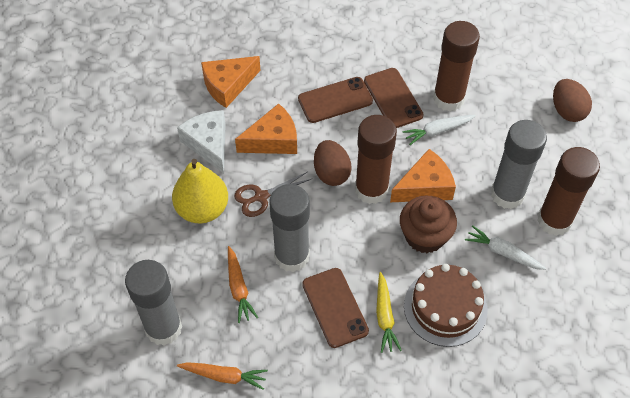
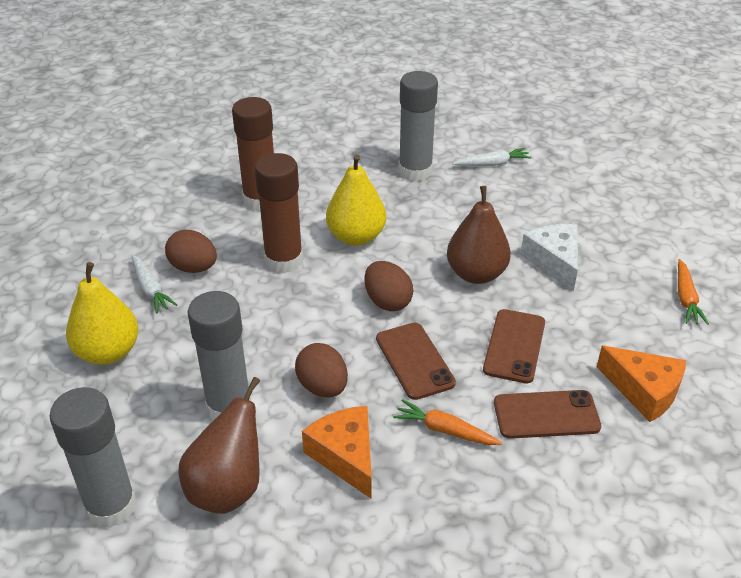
brown cake: 1 -> 0
brown cupcake: 1 -> 0
brown egg: 2 -> 3
brown glue stick: 3 -> 2
brown pear: 0 -> 2
brown scissors: 1 -> 0
orange cheese: 3 -> 2
yellow carrot: 1 -> 0
yellow pear: 1 -> 2

